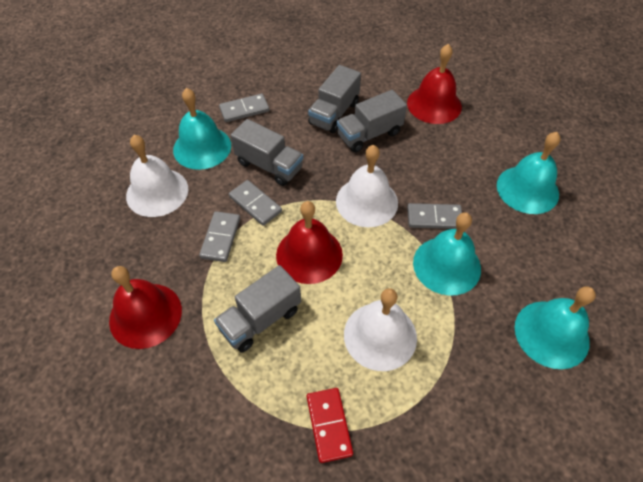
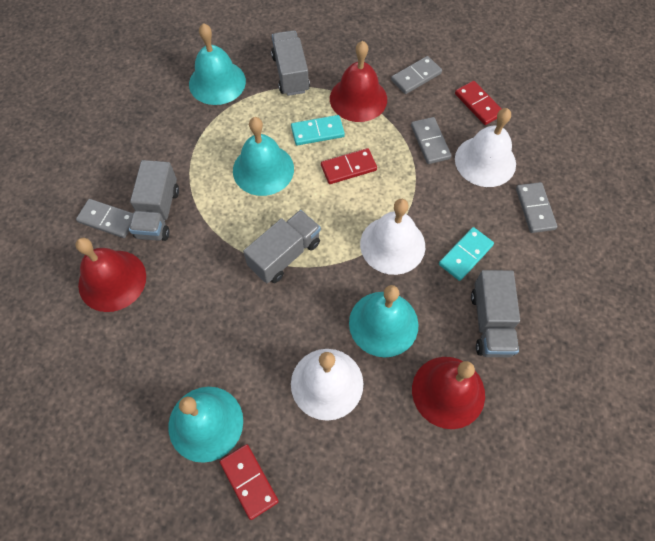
red domino: 1 -> 3
turquoise domino: 0 -> 2

